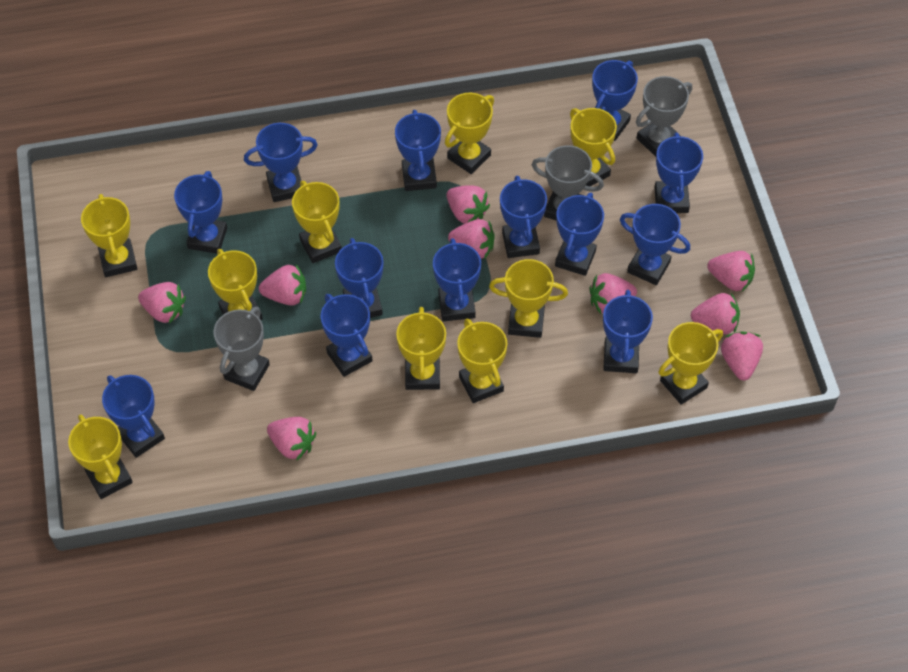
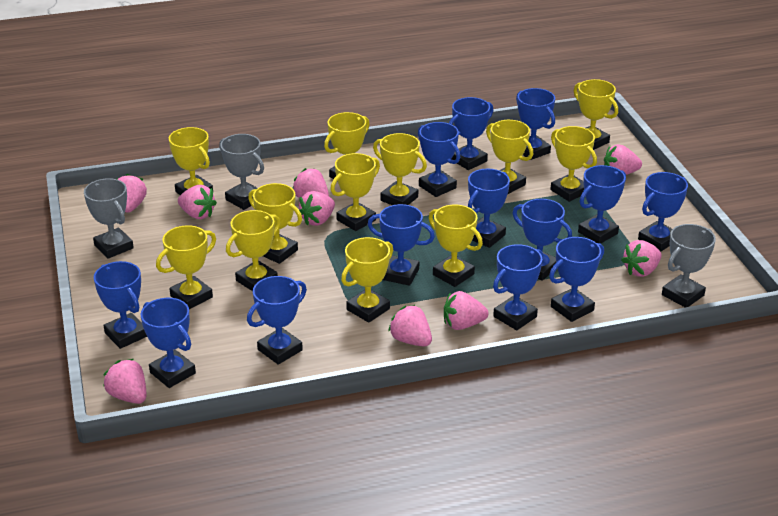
yellow trophy: 10 -> 12

